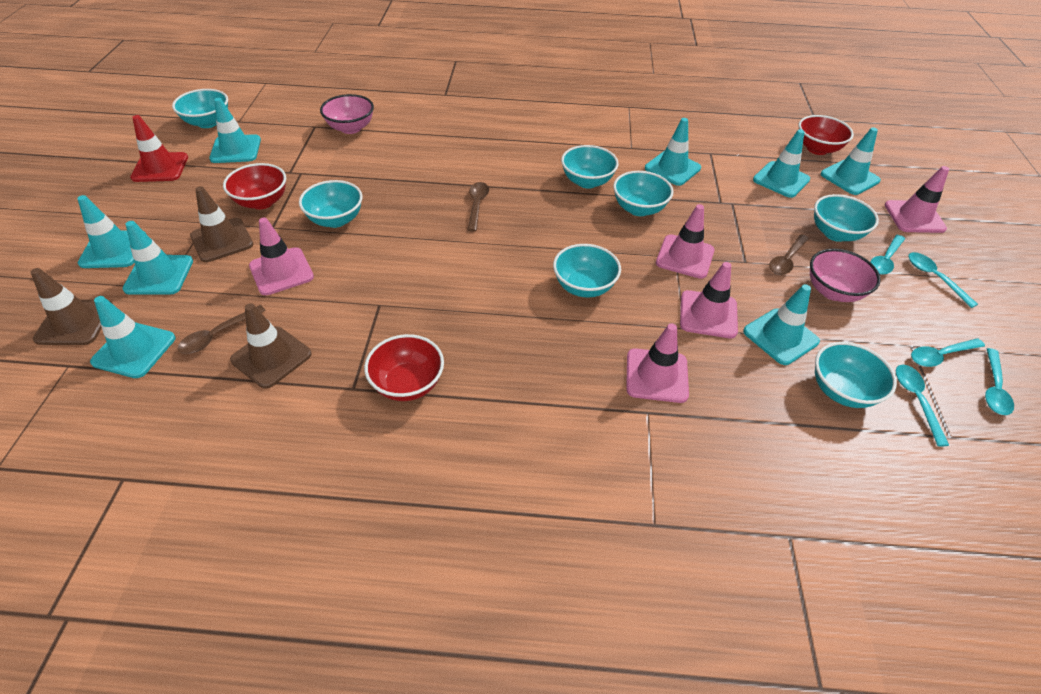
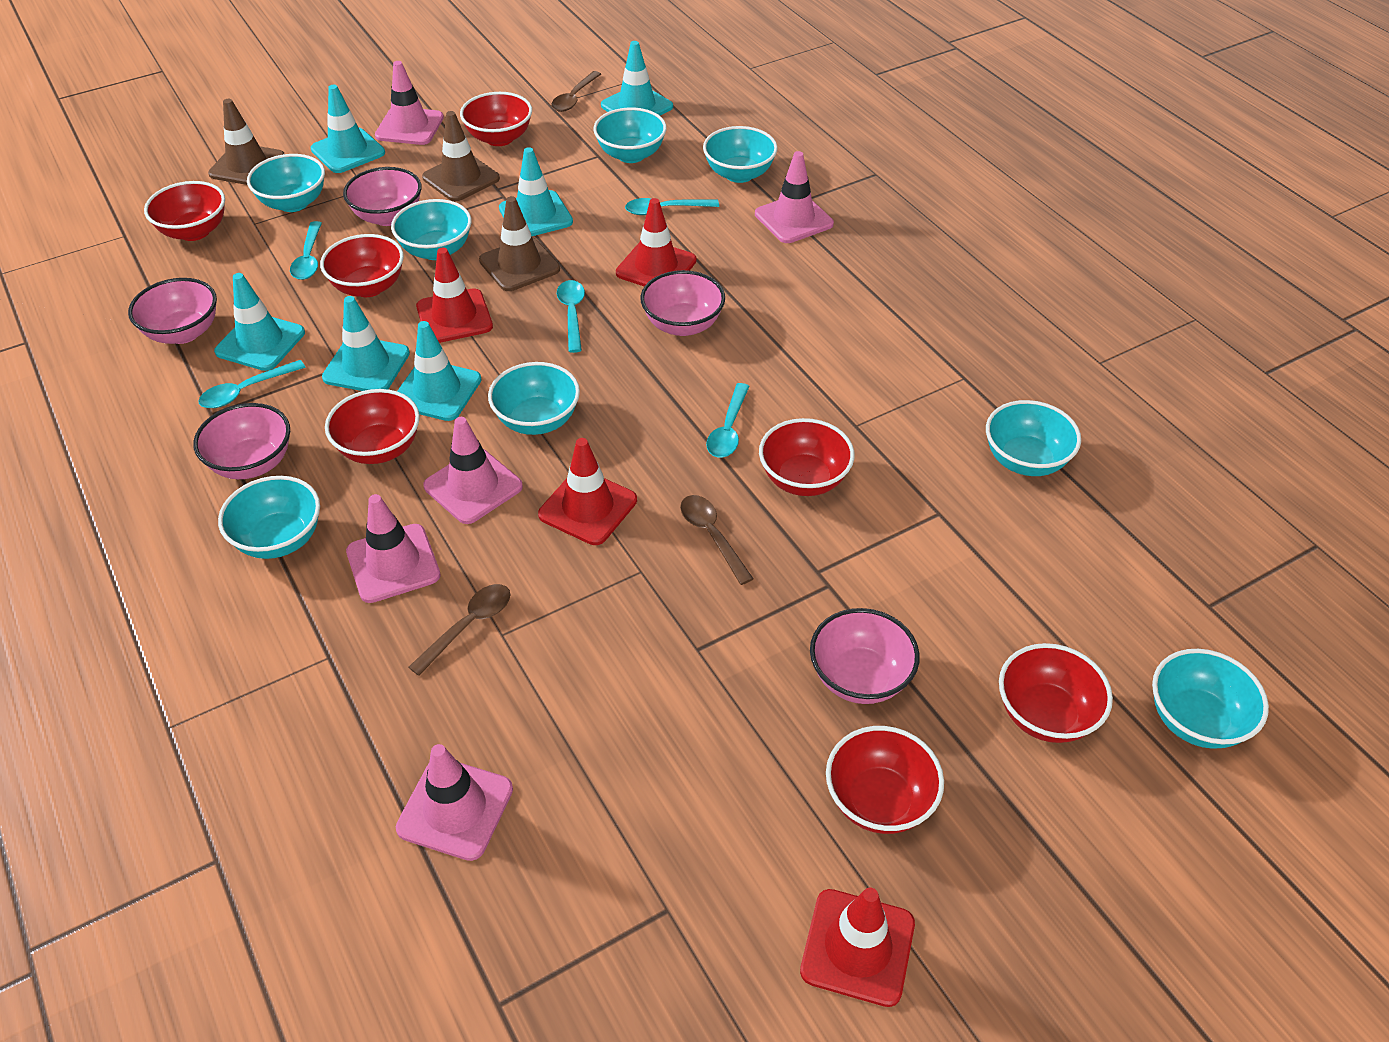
pink bowl: 2 -> 5
red bowl: 3 -> 7
red traffic cone: 1 -> 4
turquoise bowl: 7 -> 8
turquoise traffic cone: 8 -> 6

